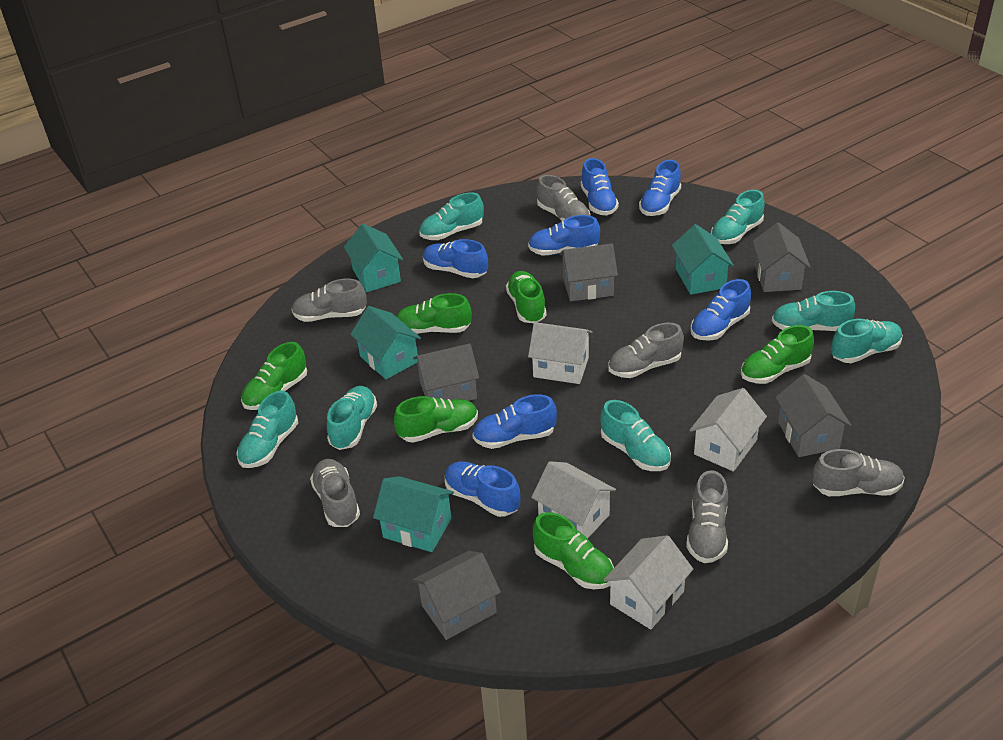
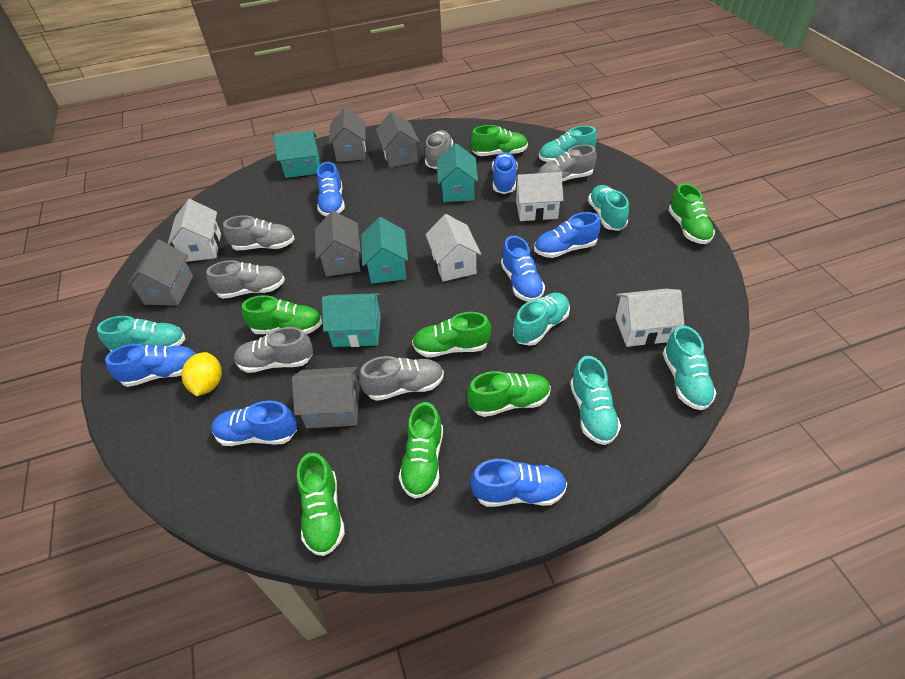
green shoe: 6 -> 7
turquoise shoe: 7 -> 6
yellow lemon: 0 -> 1

